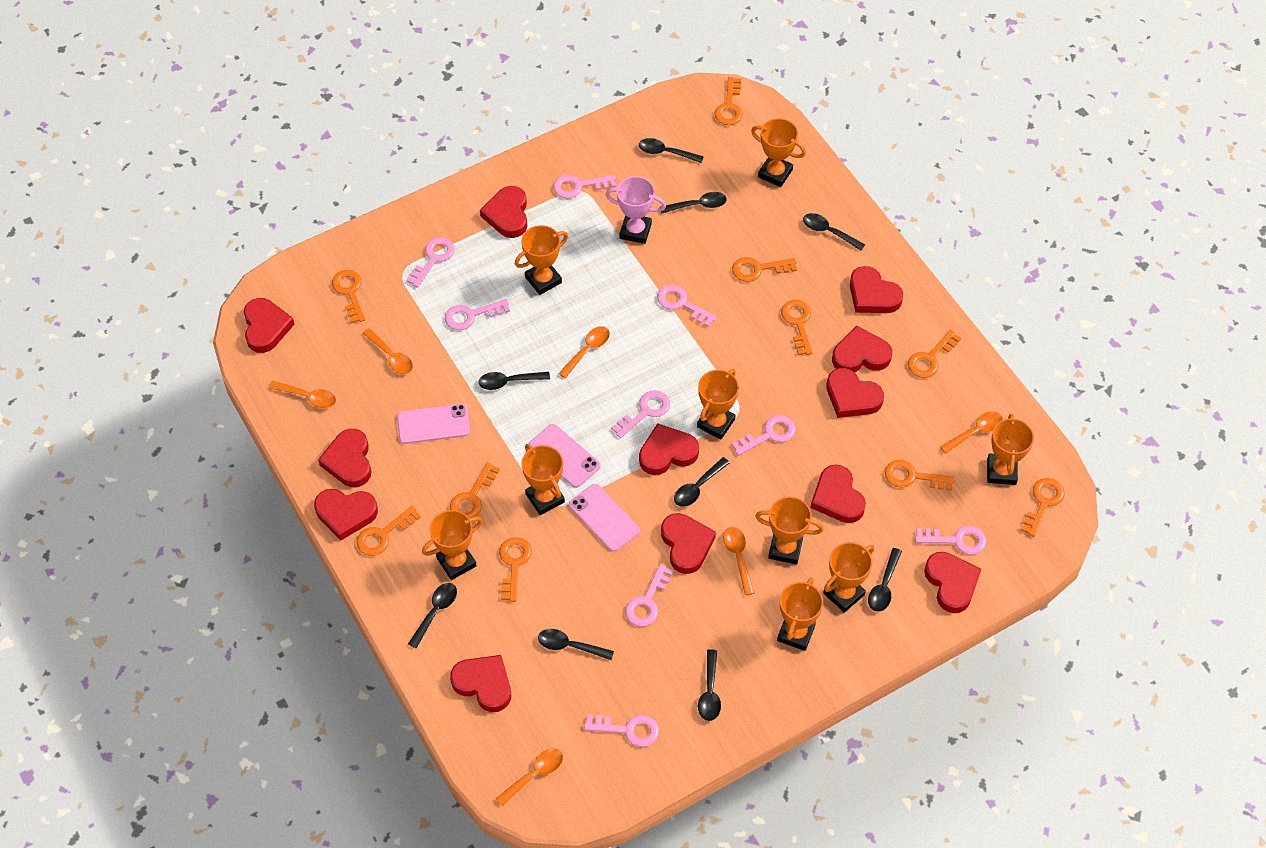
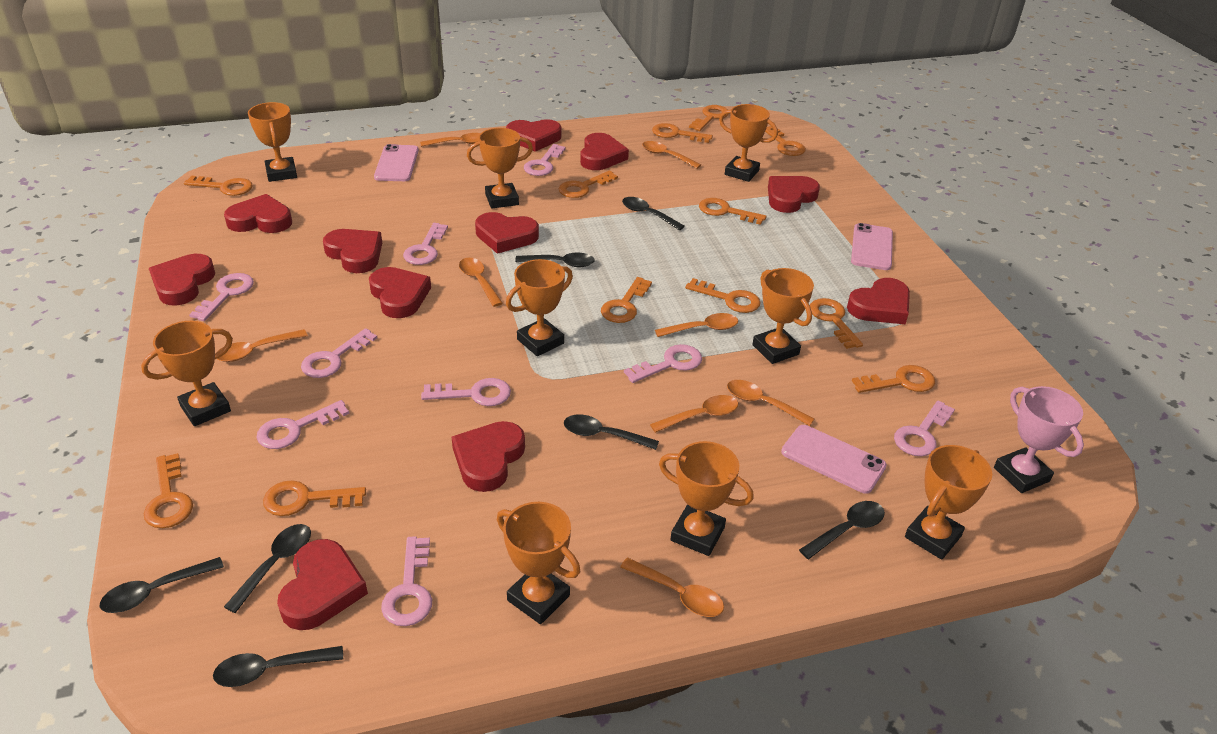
black spoon: 9 -> 7
orange key: 10 -> 12
orange spoon: 6 -> 8
red heart: 12 -> 11

